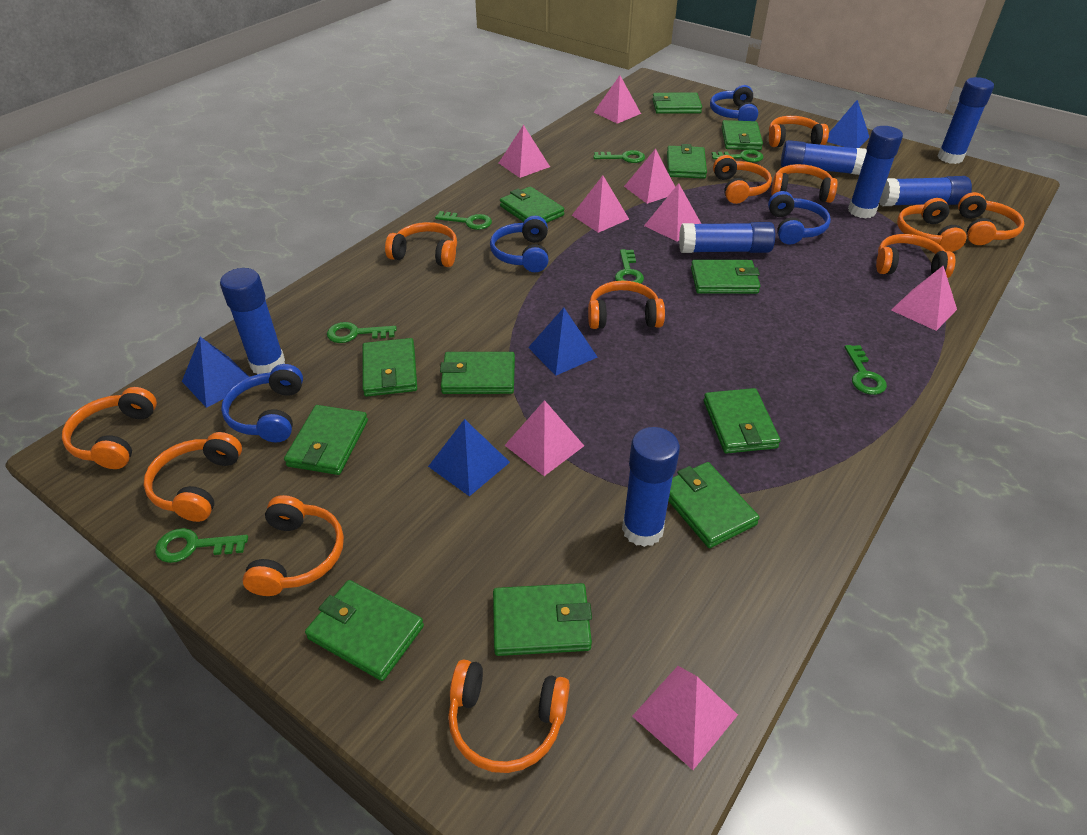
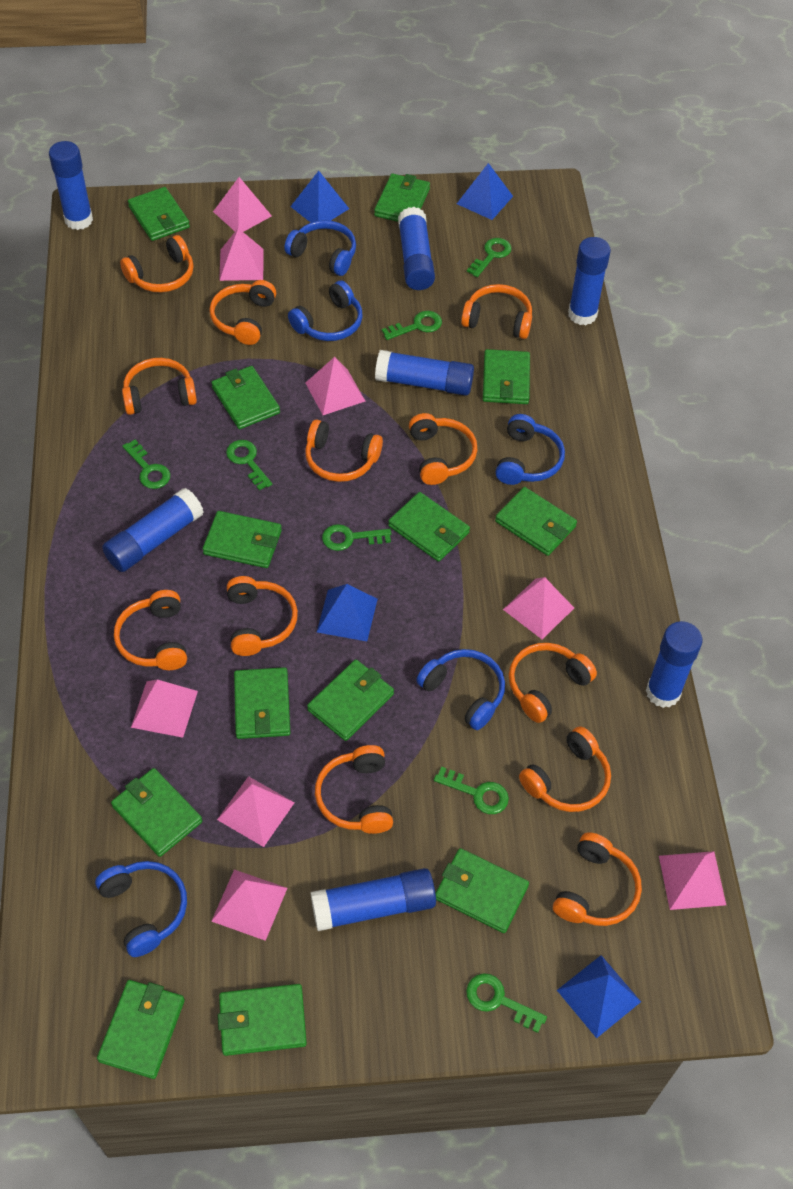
blue headphones: 4 -> 5
green wallet: 12 -> 13

